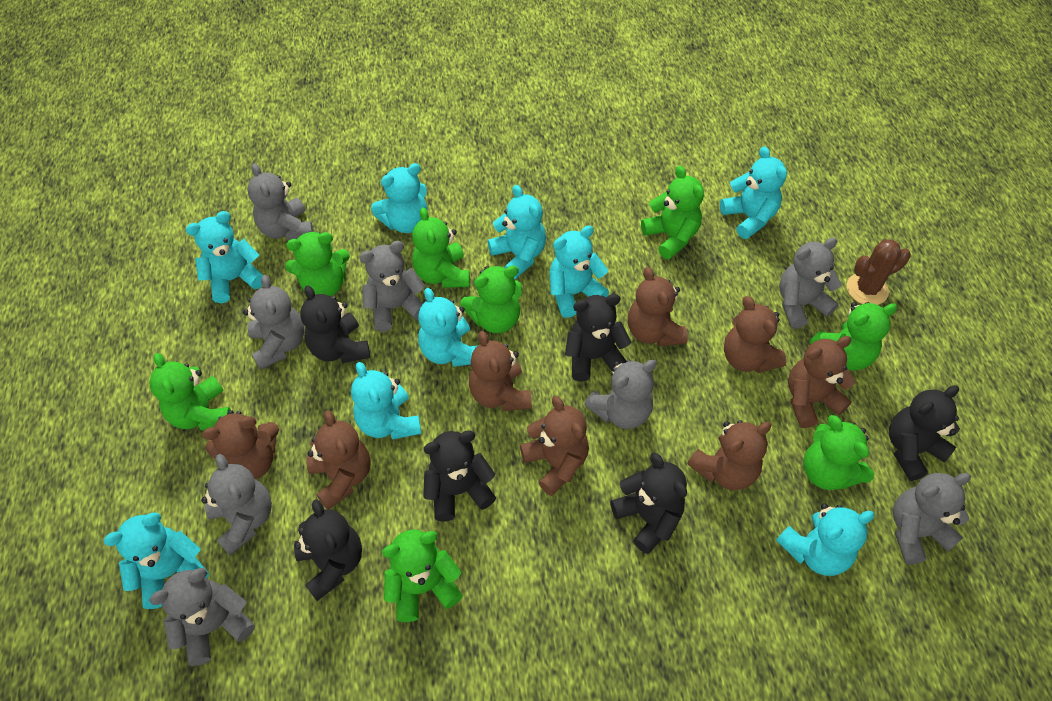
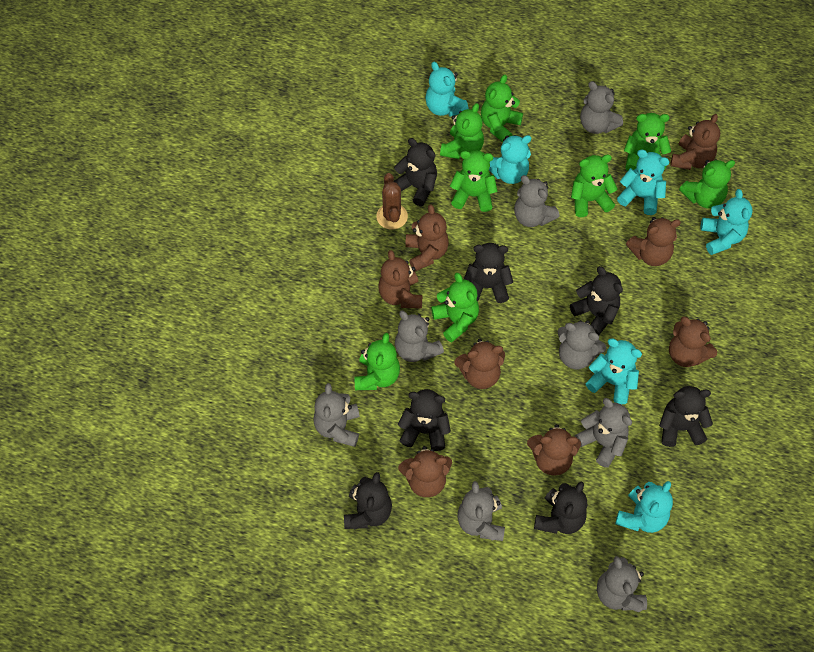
black teddy bear: 6 -> 7
turquoise teddy bear: 9 -> 6

